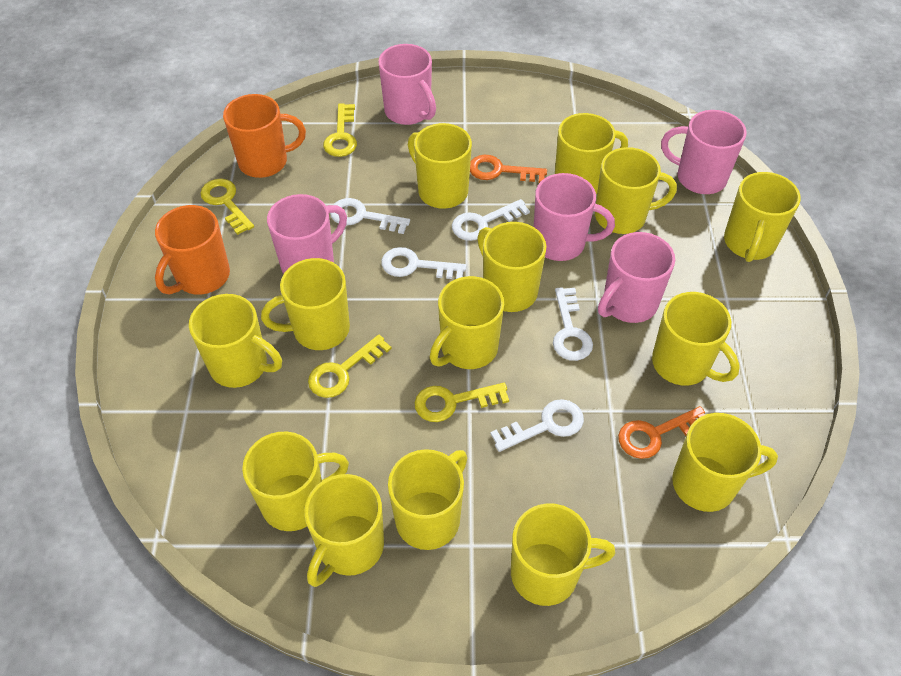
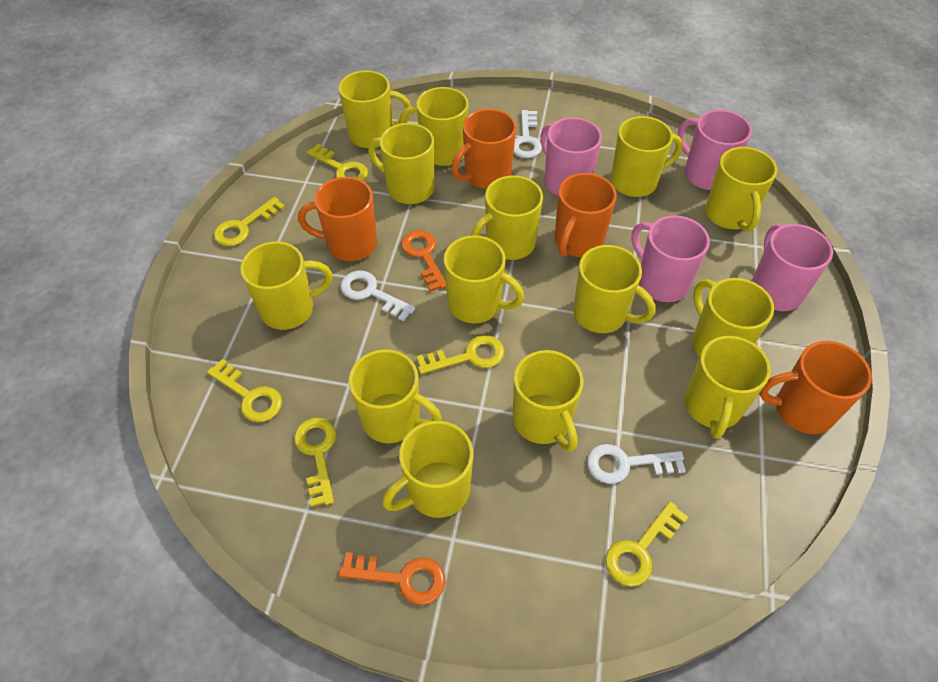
orange mug: 2 -> 4
pink mug: 5 -> 4
white key: 5 -> 3
yellow key: 4 -> 6

